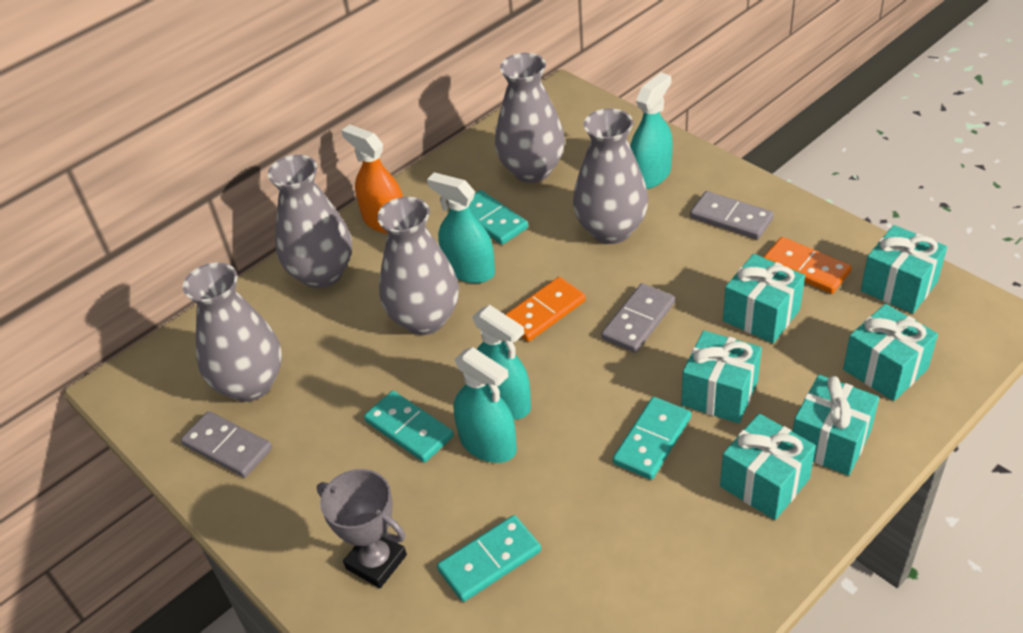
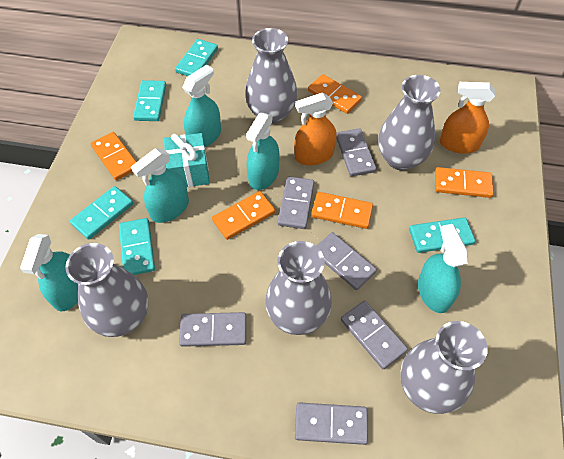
grey domino: 3 -> 6
grey trophy: 1 -> 0
orange domino: 2 -> 5
orange spray bottle: 1 -> 2
turquoise domino: 4 -> 5
turquoise gift: 6 -> 1
turquoise spray bottle: 4 -> 5

